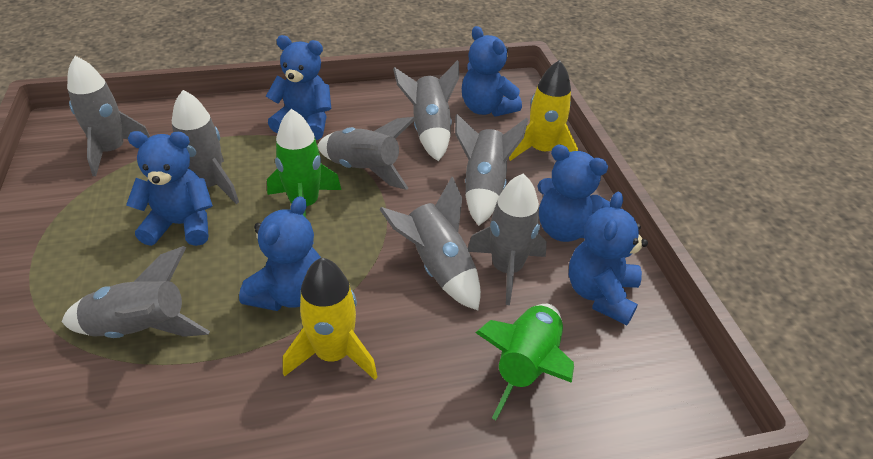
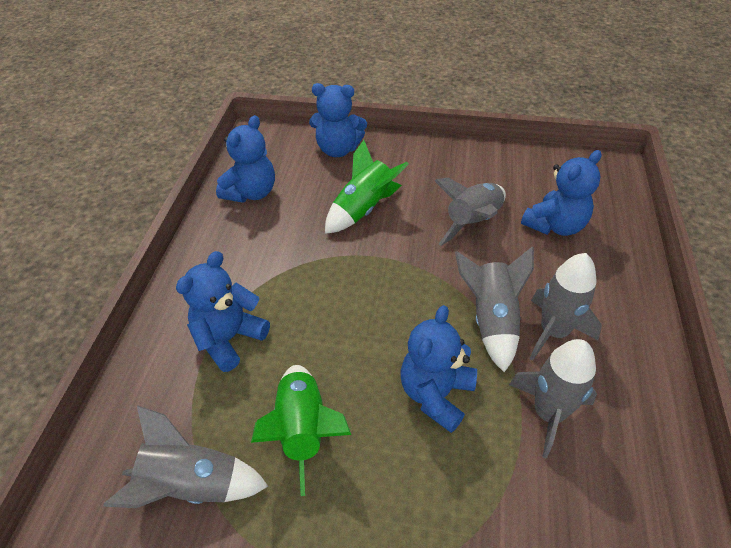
blue teddy bear: 6 -> 5
grey rocket: 8 -> 5
yellow rocket: 2 -> 0

